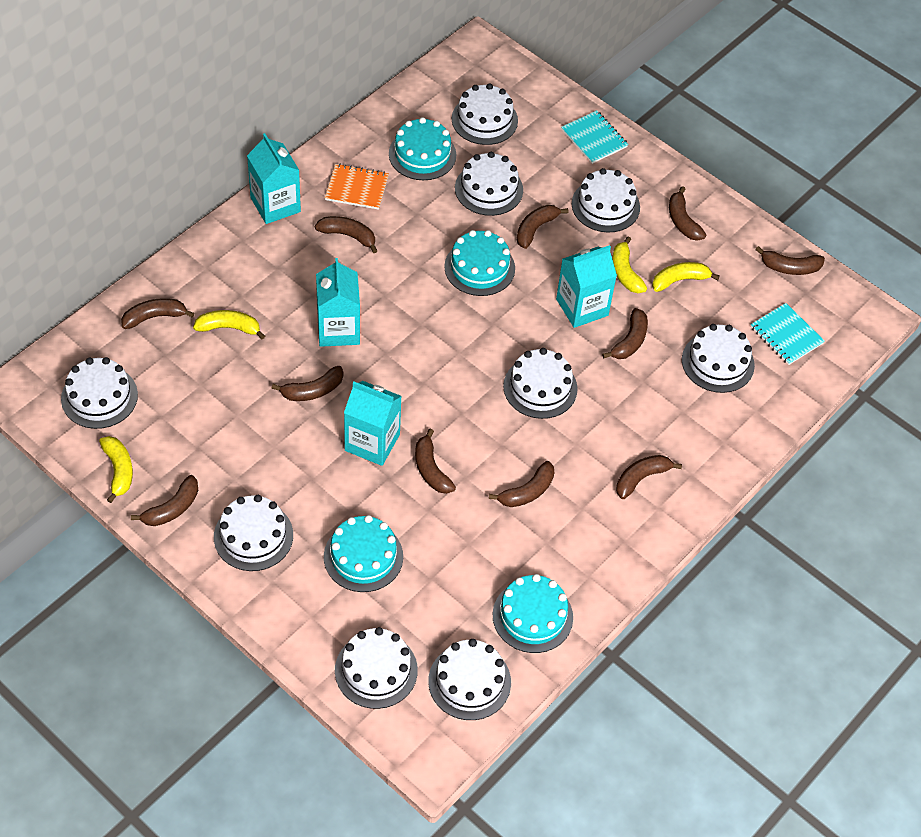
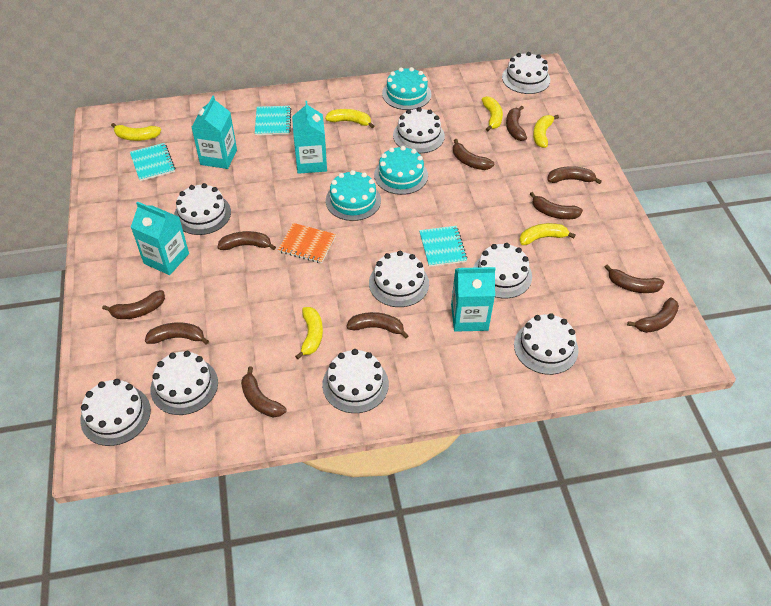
turquoise cake: 4 -> 3
turquoise notebook: 2 -> 3
yellow banana: 4 -> 6

